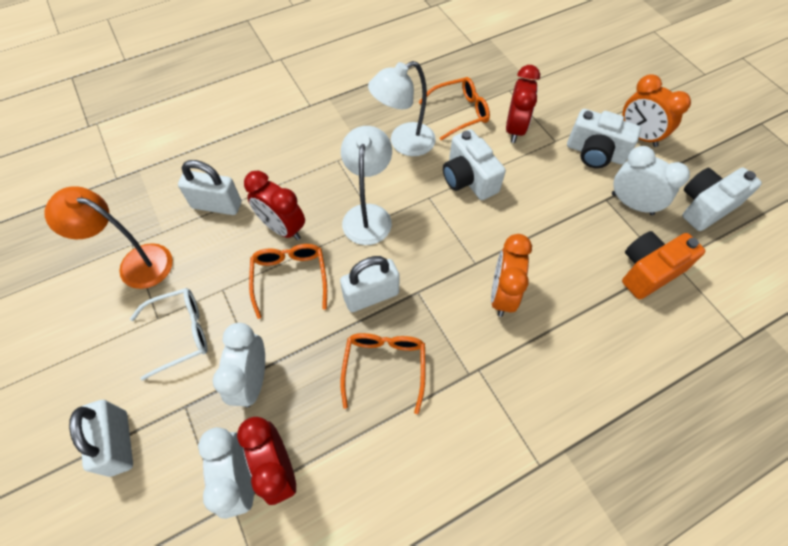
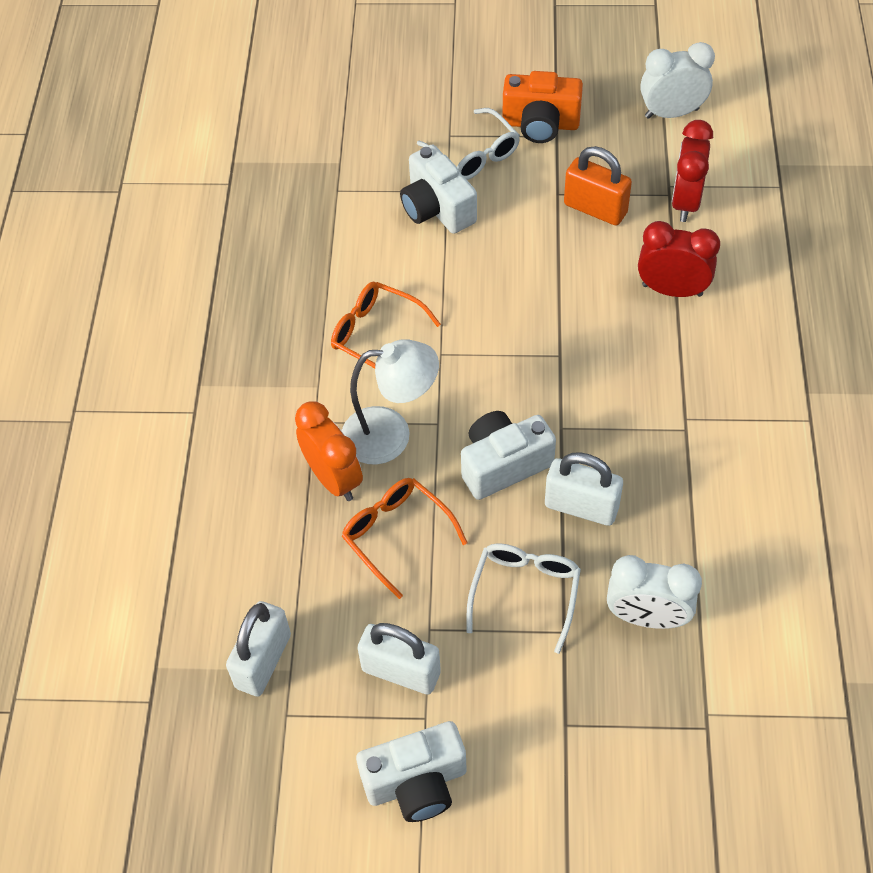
orange clock: 2 -> 1
orange glasses: 3 -> 2
orange lamp: 1 -> 0
orange padlock: 0 -> 1
red clock: 3 -> 2
white clock: 3 -> 2
white glasses: 1 -> 2
white lamp: 2 -> 1

